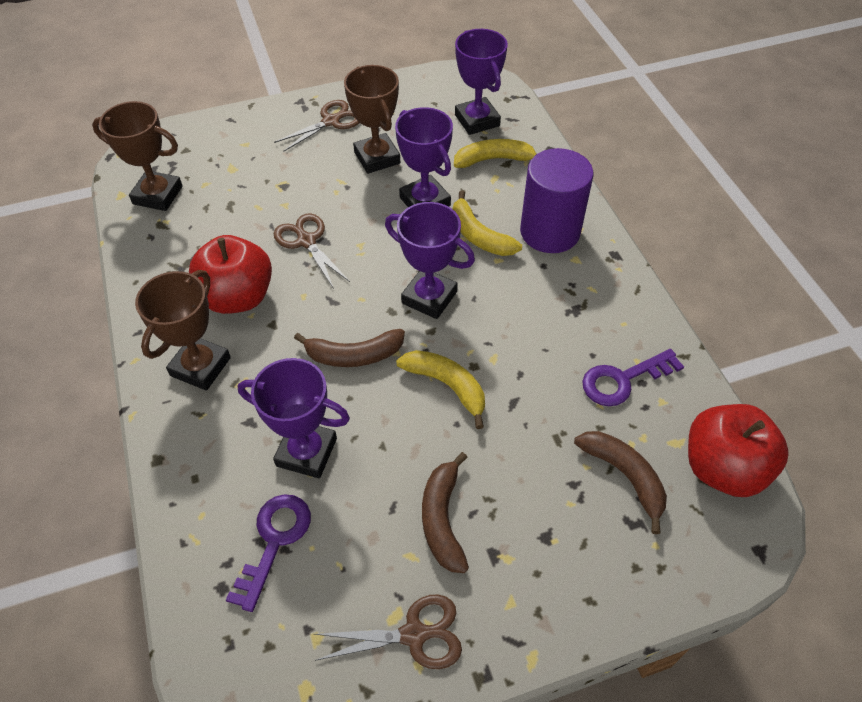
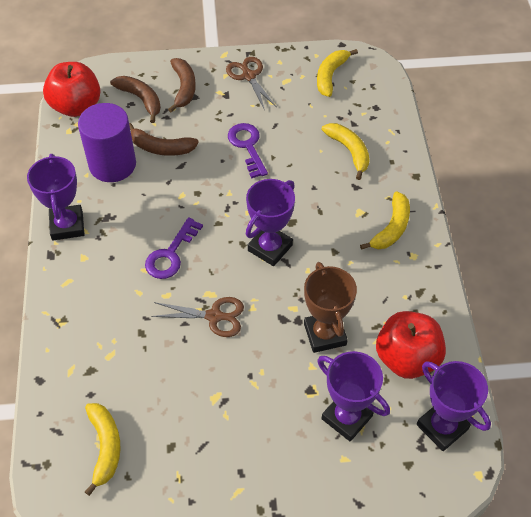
brown scissors: 3 -> 2
brown trophy: 3 -> 1
yellow banana: 3 -> 4

